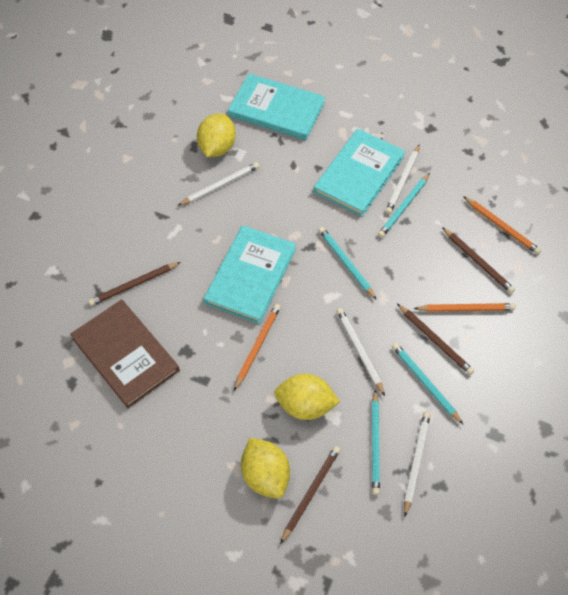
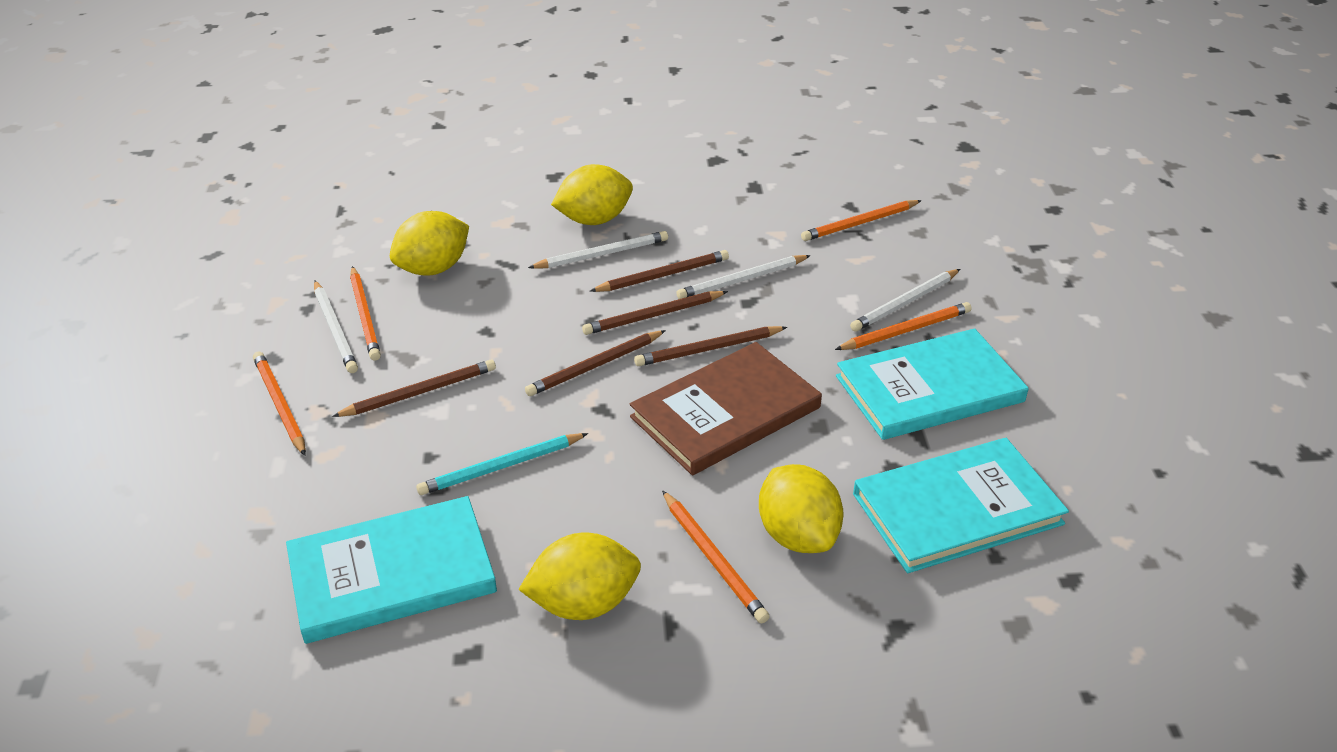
brown pencil: 4 -> 5
orange pencil: 3 -> 5
turquoise pencil: 4 -> 1
yellow lemon: 3 -> 4

